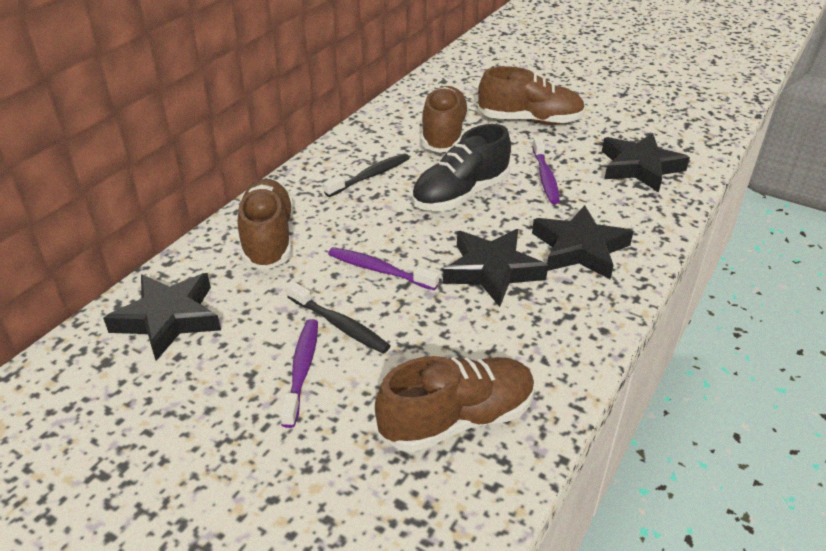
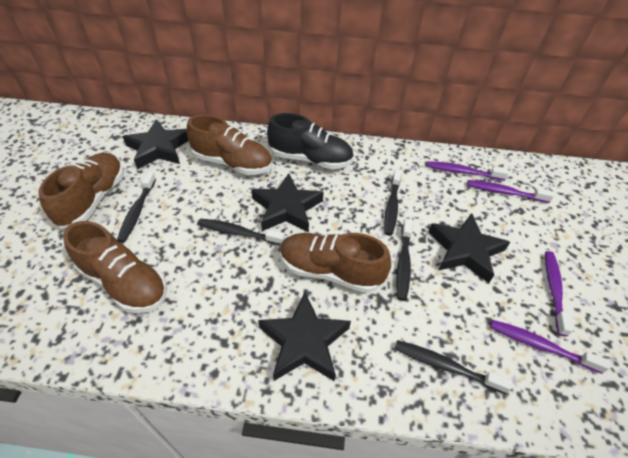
black toothbrush: 2 -> 5
purple toothbrush: 3 -> 4

